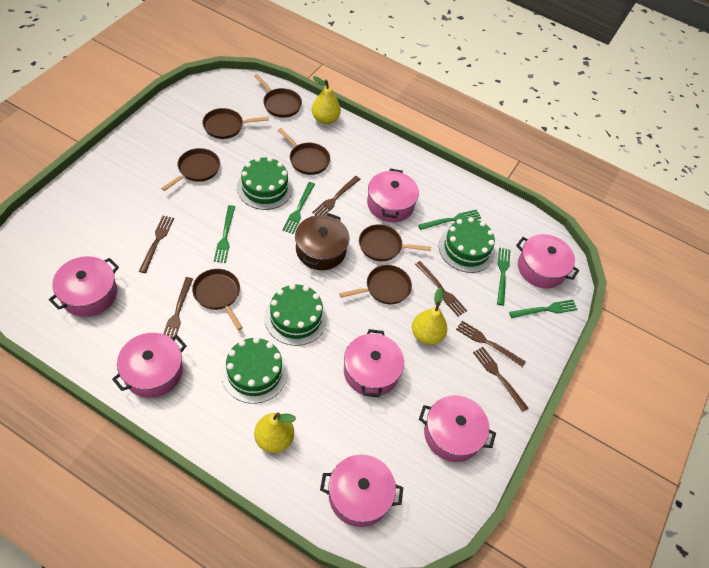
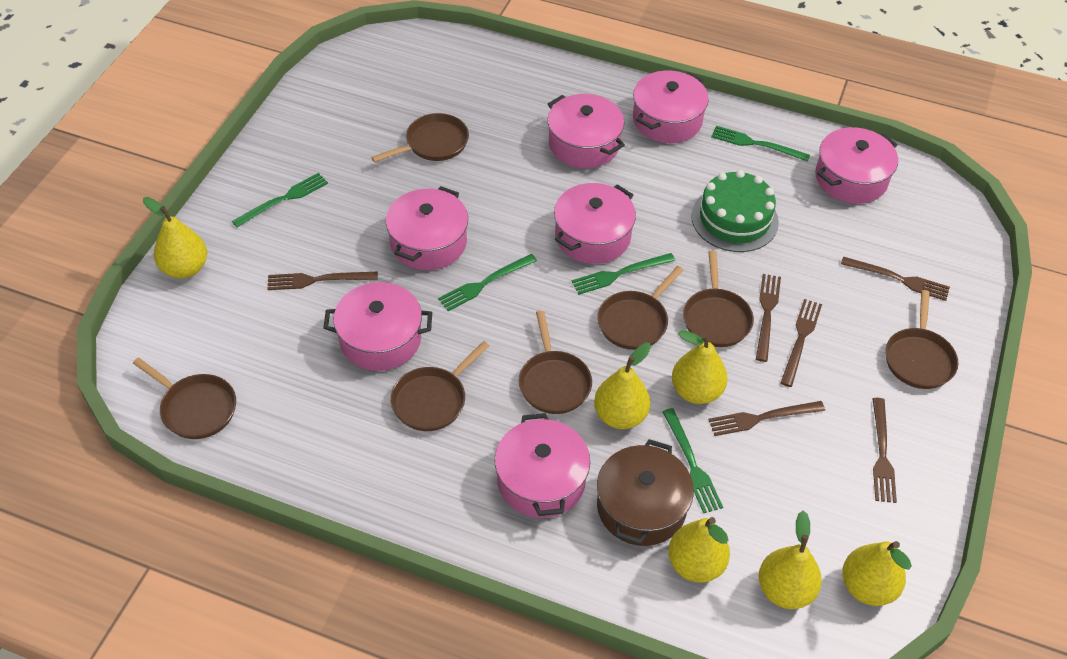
green cake: 4 -> 1
yellow pear: 3 -> 6

